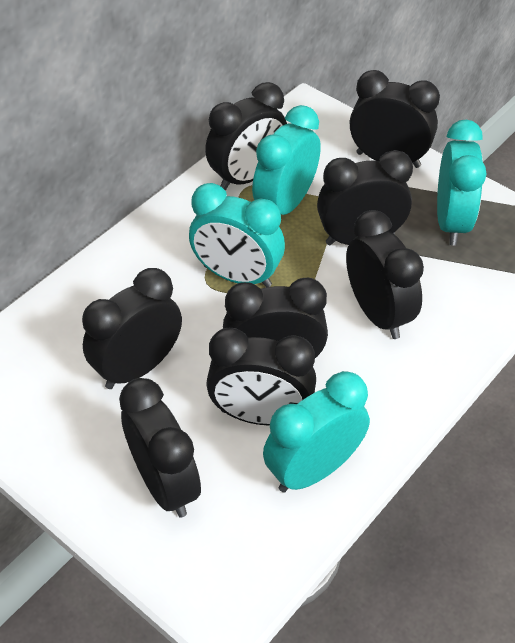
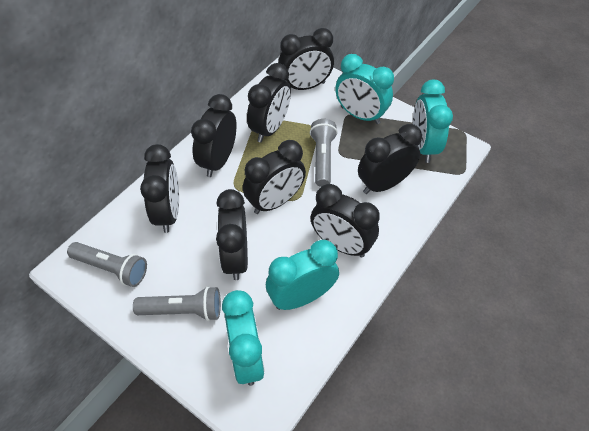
grey flashlight: 0 -> 3

